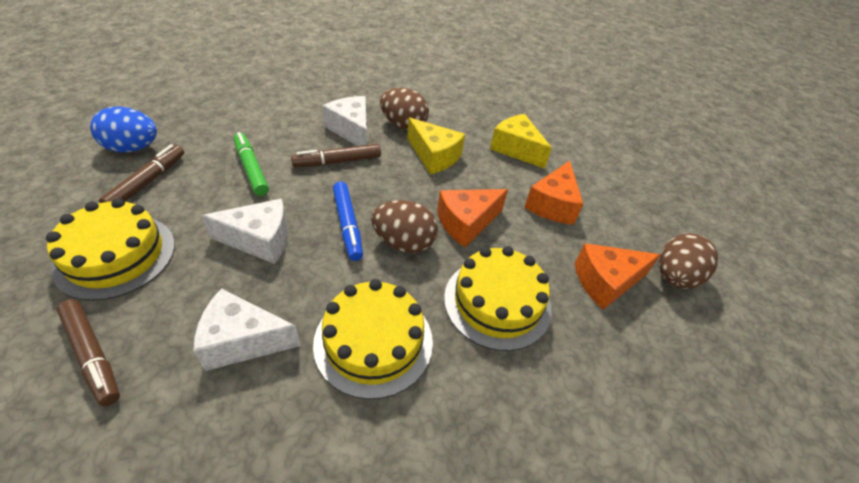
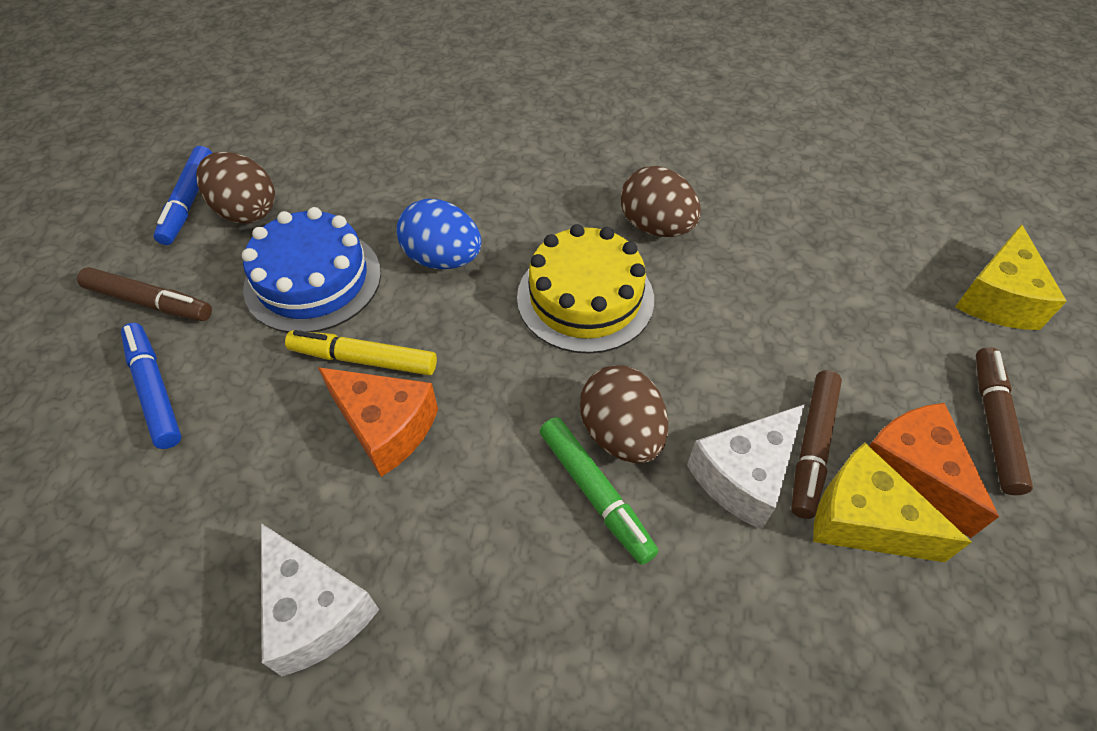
blue cake: 0 -> 1
blue marker: 1 -> 2
orange cheese: 3 -> 2
white cheese: 3 -> 2
yellow cake: 3 -> 1
yellow marker: 0 -> 1

